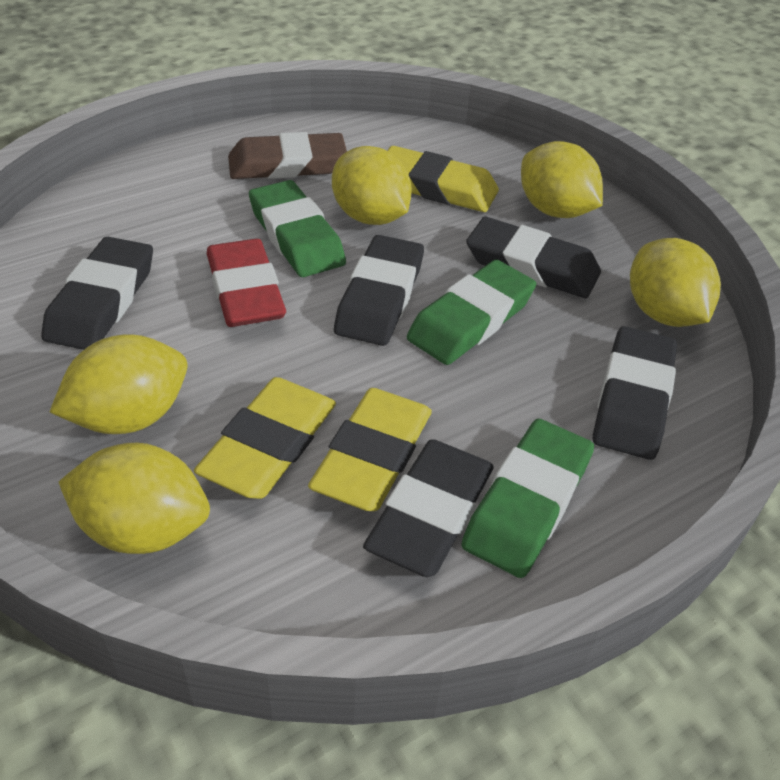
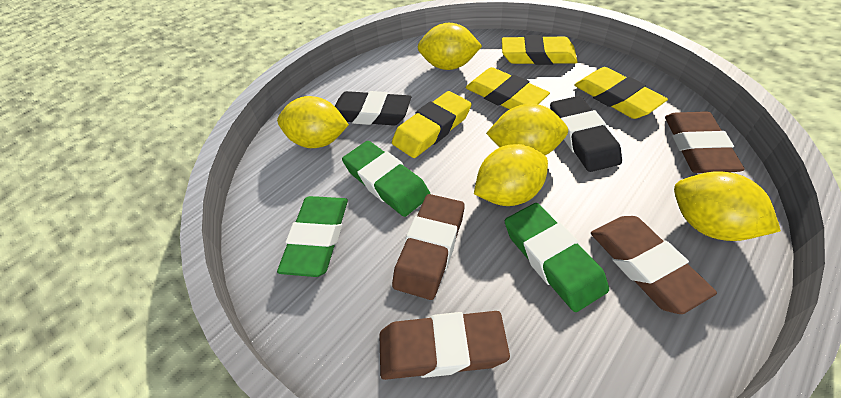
black eraser: 5 -> 2
brown eraser: 1 -> 4
red eraser: 1 -> 0
yellow eraser: 3 -> 4

